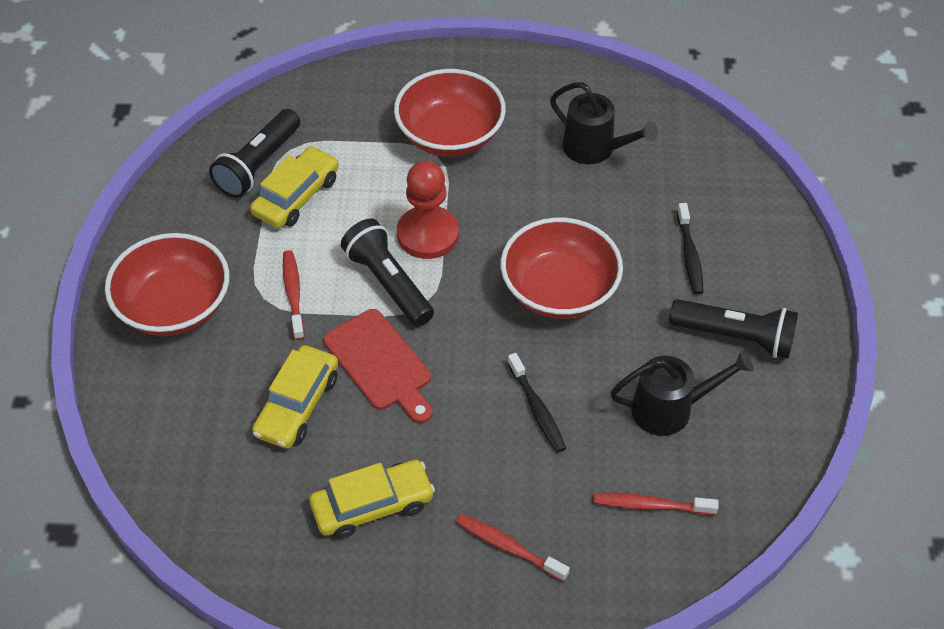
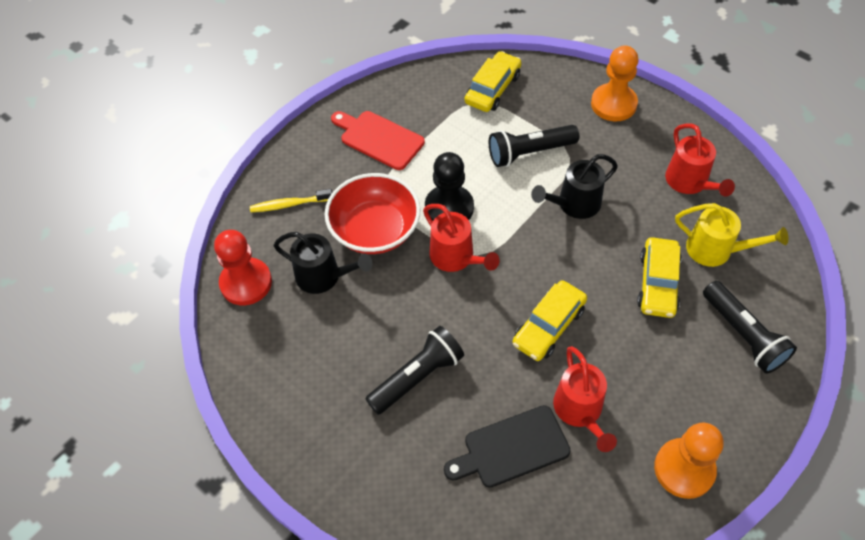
black cutting board: 0 -> 1
black pawn: 0 -> 1
black toothbrush: 2 -> 0
orange pawn: 0 -> 2
red bowl: 3 -> 1
red toothbrush: 3 -> 0
red watering can: 0 -> 3
yellow toothbrush: 0 -> 1
yellow watering can: 0 -> 1

